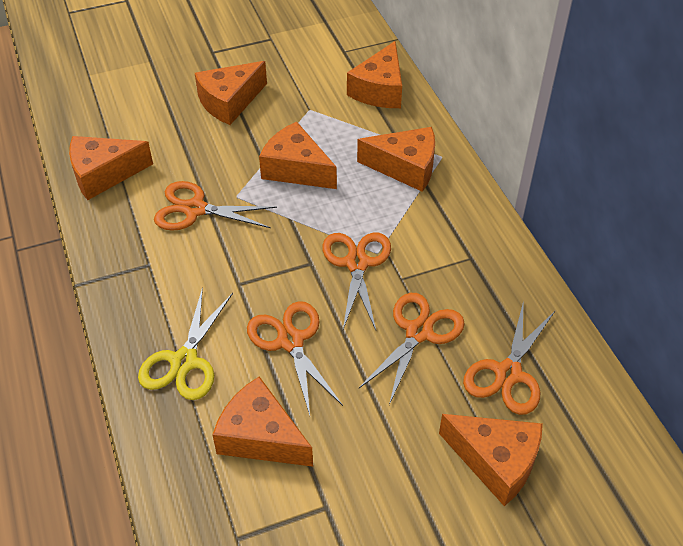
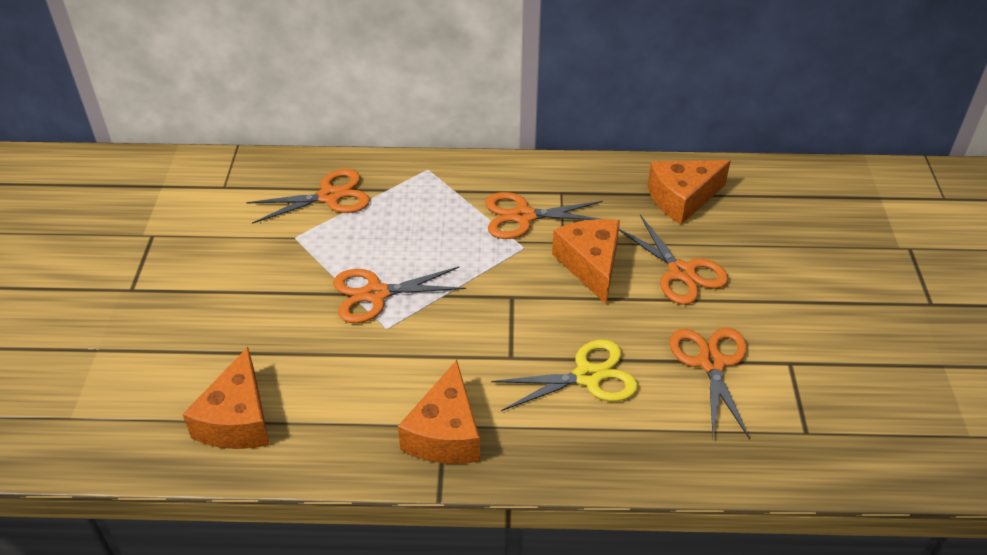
orange cheese: 7 -> 4

